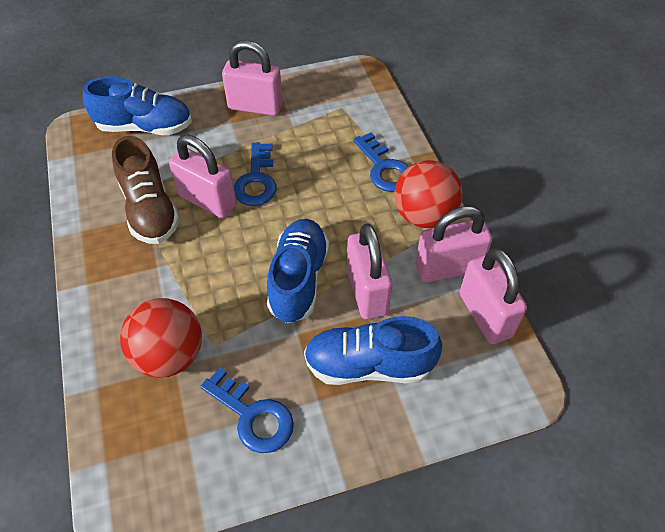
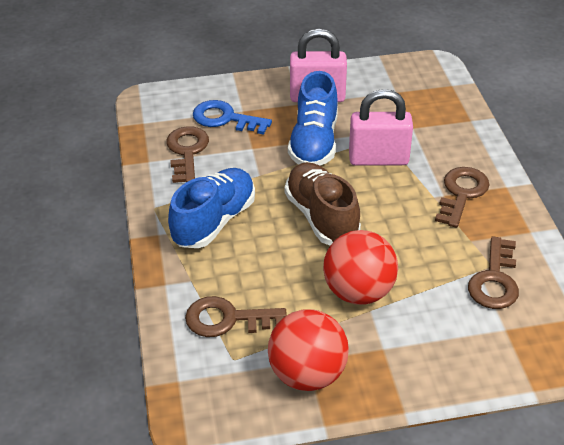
blue key: 3 -> 1
blue shoe: 3 -> 2
brown key: 0 -> 4
pink padlock: 5 -> 2

